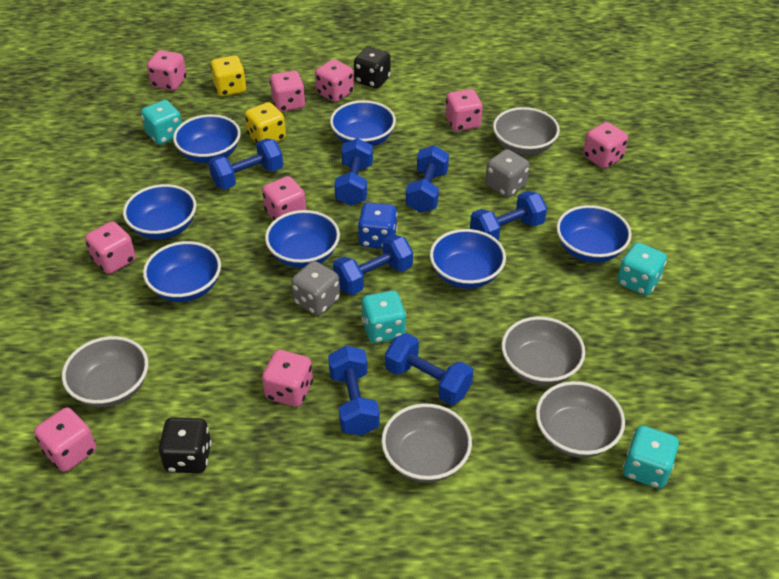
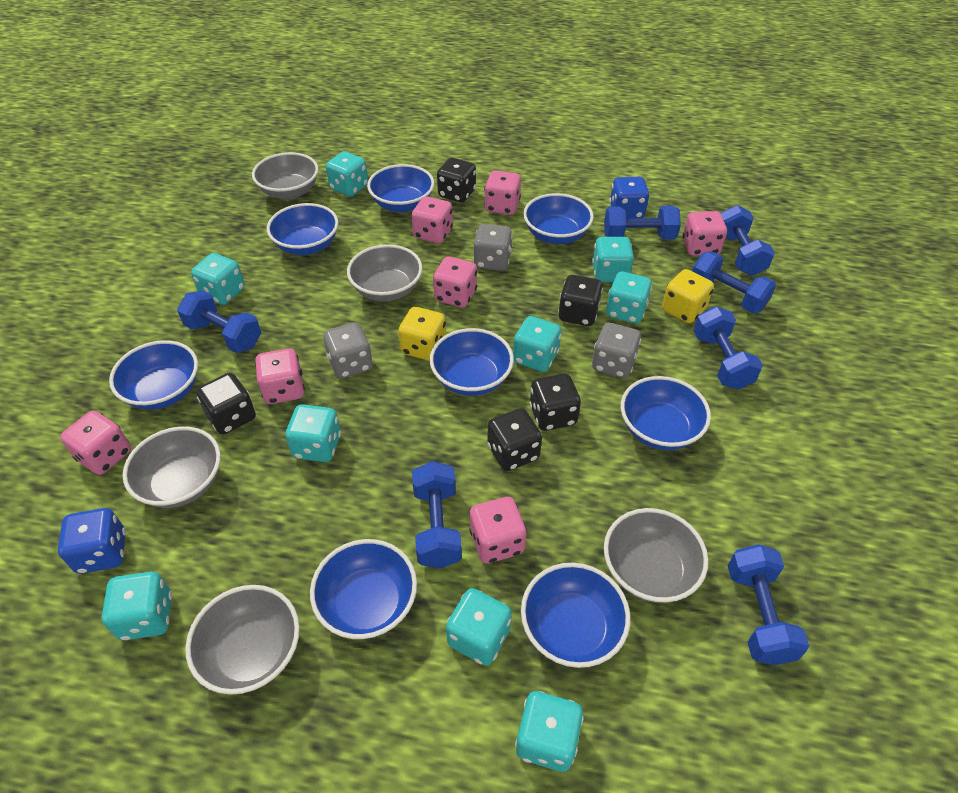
black dice: 2 -> 5
blue bowl: 7 -> 8
blue dice: 1 -> 2
grey dice: 2 -> 3
pink dice: 9 -> 7
turquoise dice: 4 -> 9

